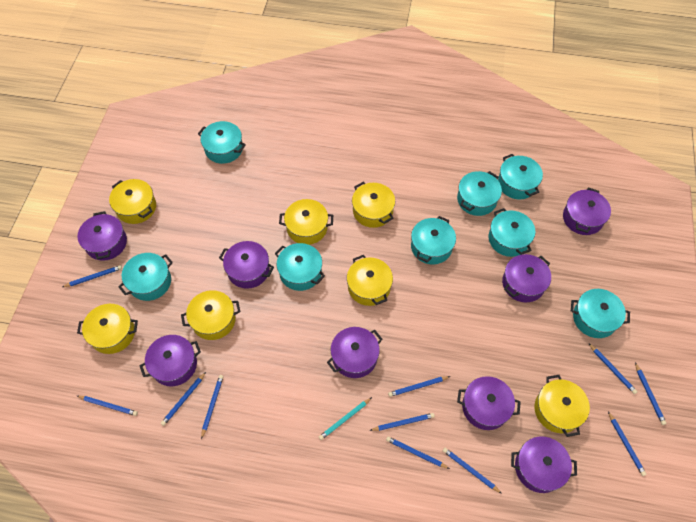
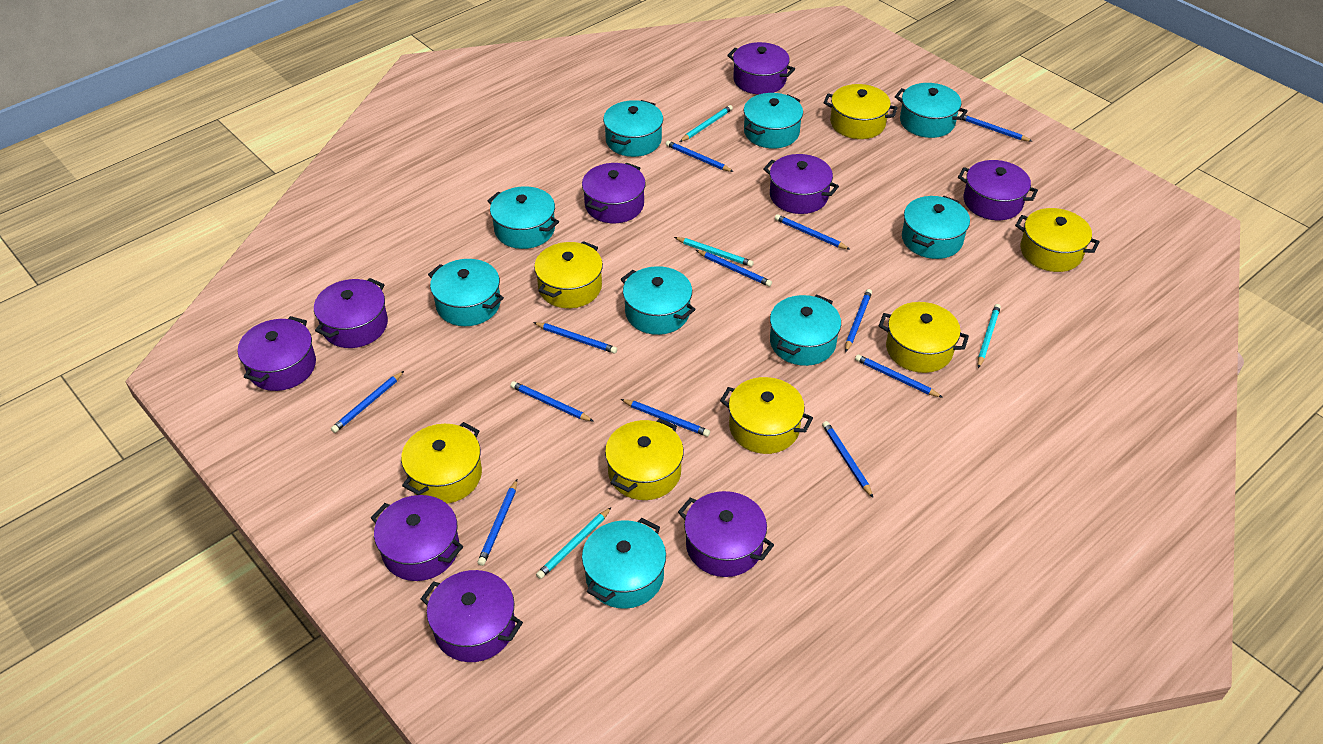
blue pencil: 11 -> 12
purple pot: 8 -> 9
turquoise pencil: 1 -> 4
turquoise pot: 8 -> 9

